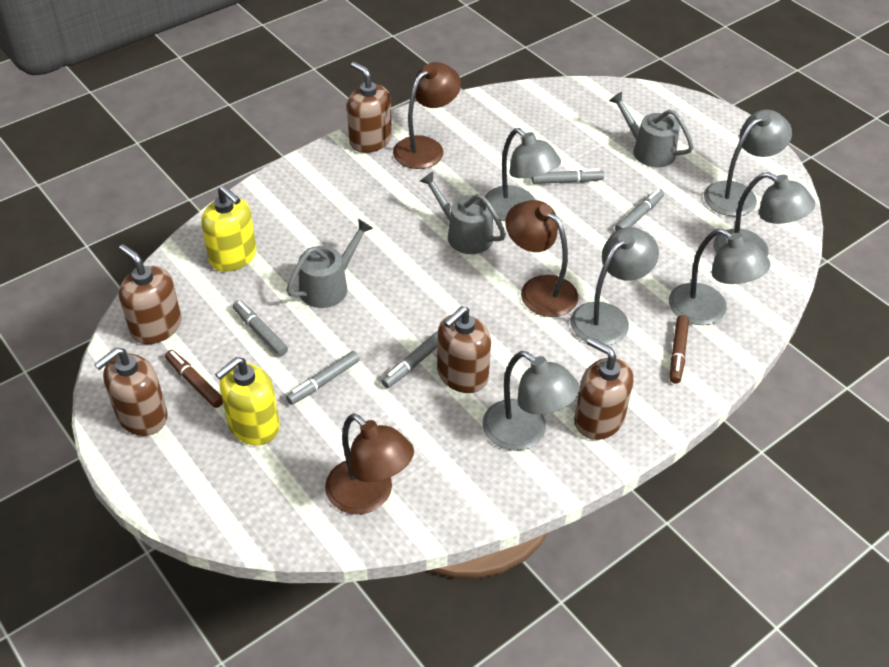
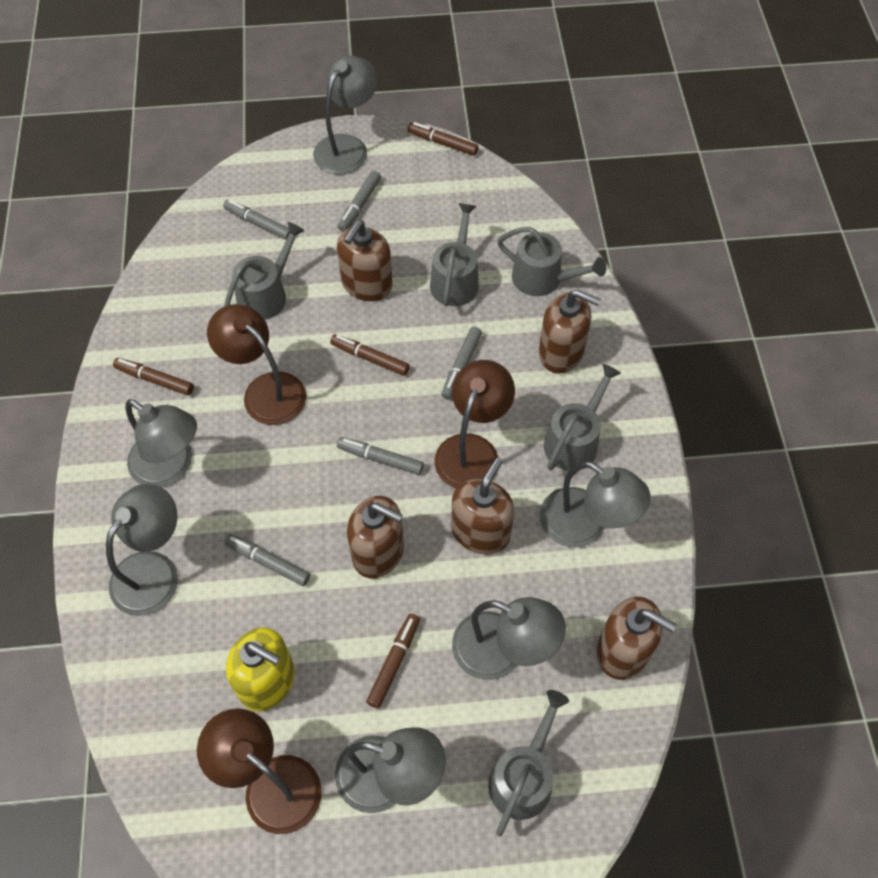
brown marker: 2 -> 4
grey watering can: 3 -> 5
yellow soap dispenser: 2 -> 1

